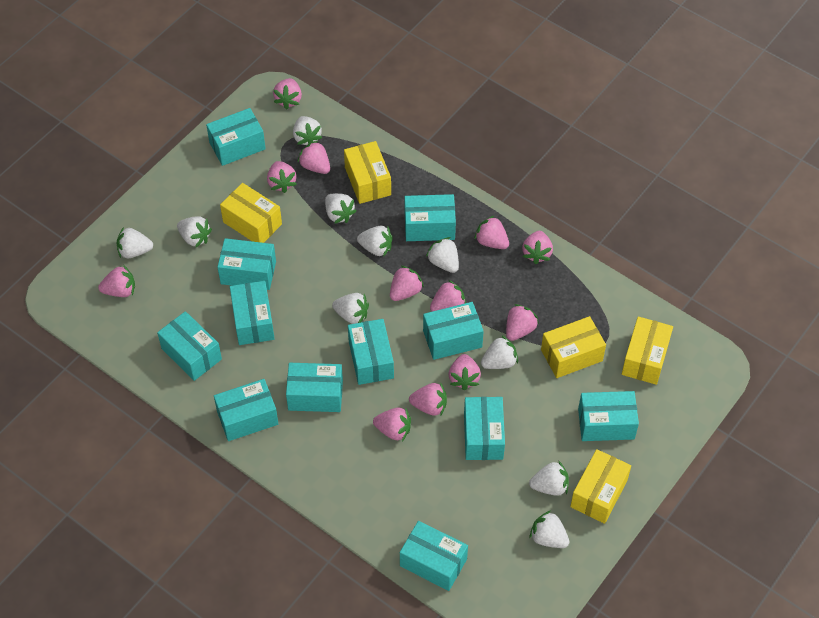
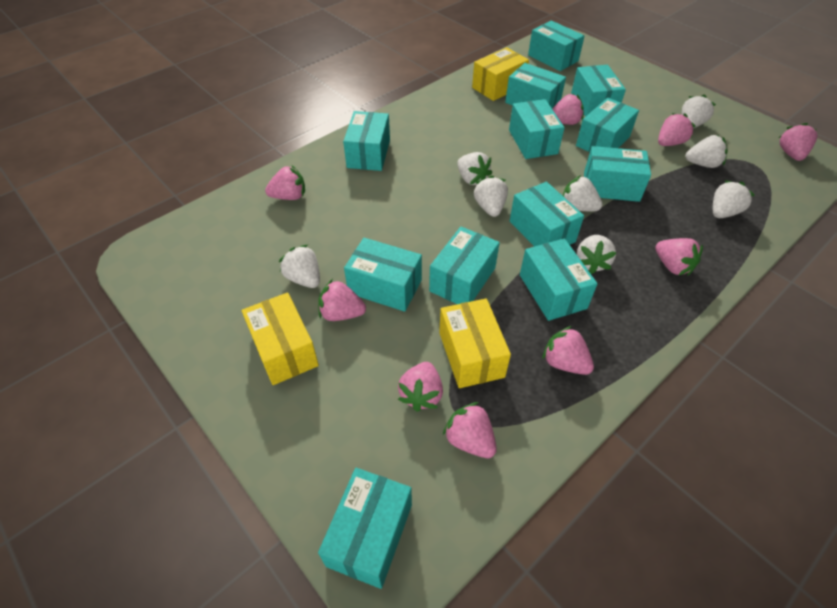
pink strawberry: 12 -> 9
white strawberry: 10 -> 8
yellow box: 5 -> 3

